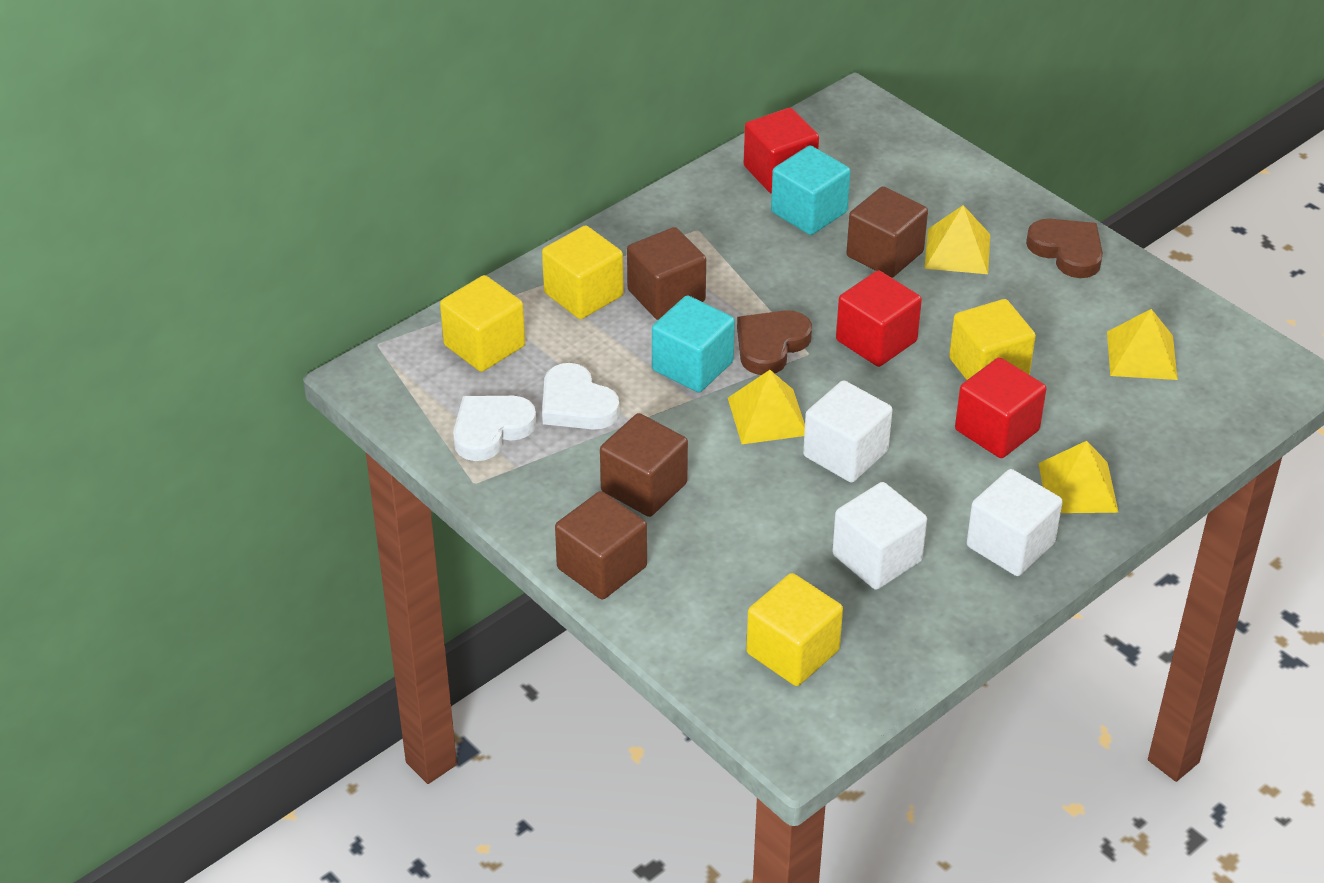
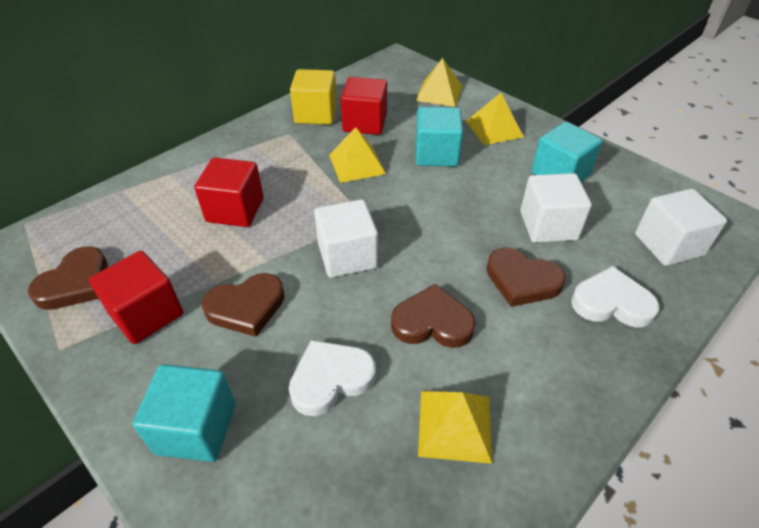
brown cube: 4 -> 0
brown heart: 2 -> 4
turquoise cube: 2 -> 3
yellow cube: 4 -> 1

